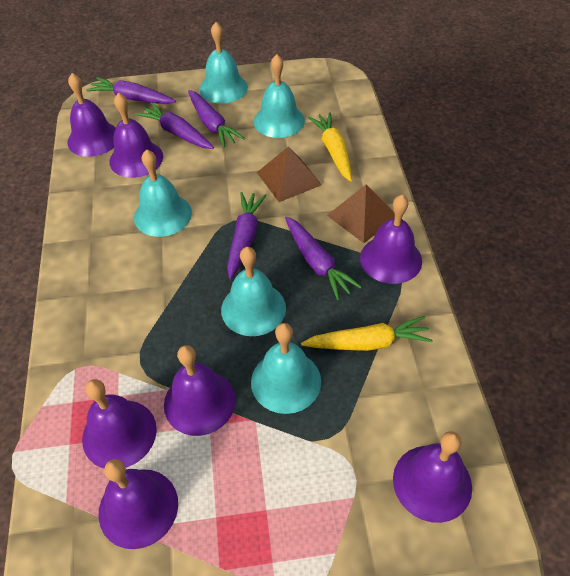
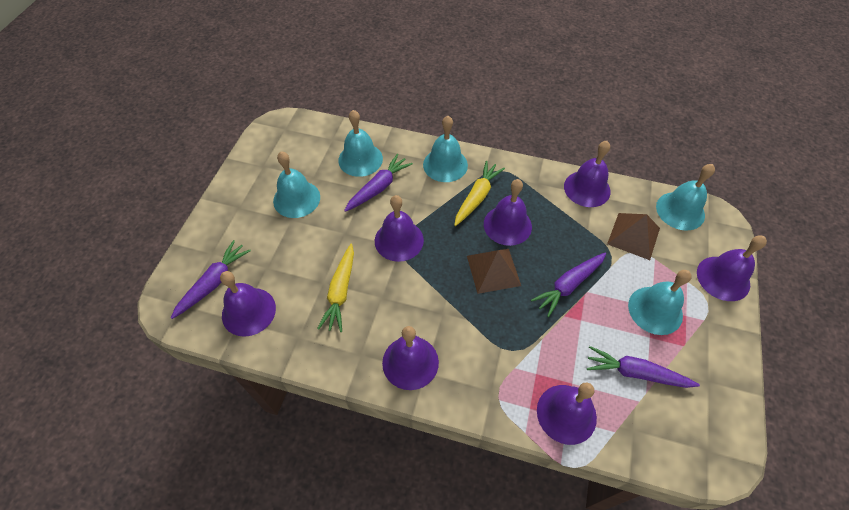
purple carrot: 5 -> 4

